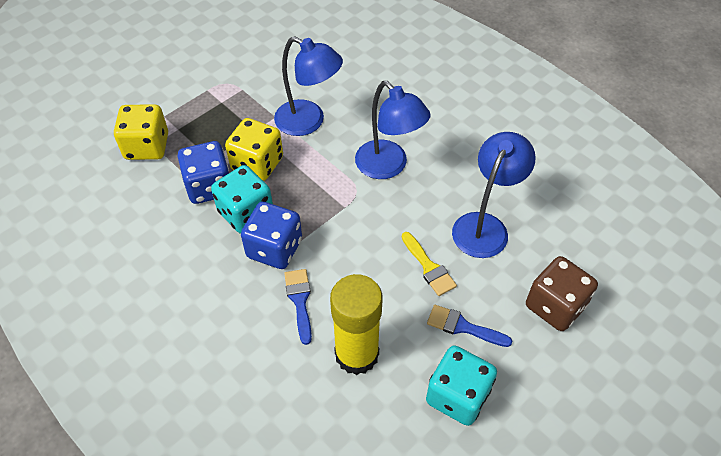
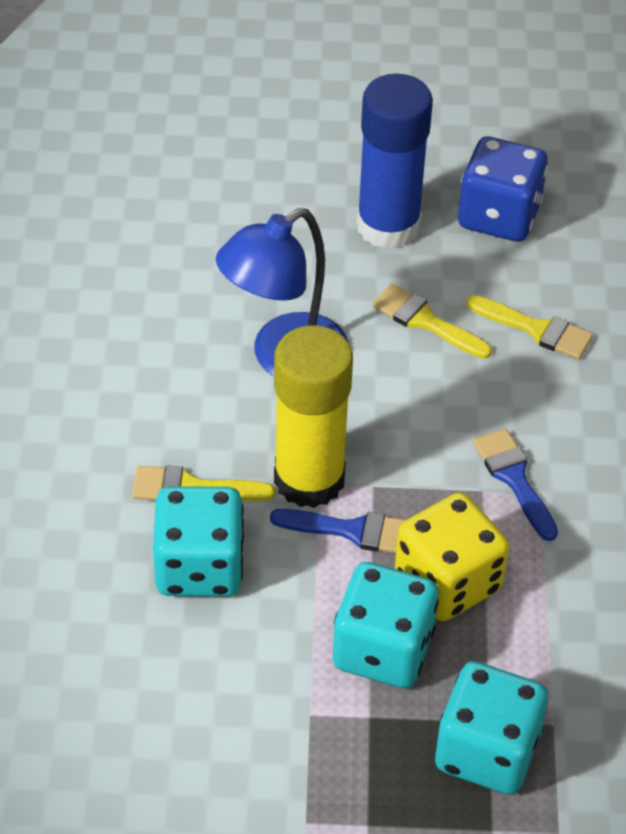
blue dice: 2 -> 1
blue glue stick: 0 -> 1
blue lamp: 3 -> 1
brown dice: 1 -> 0
turquoise dice: 2 -> 3
yellow brush: 1 -> 3
yellow dice: 2 -> 1

